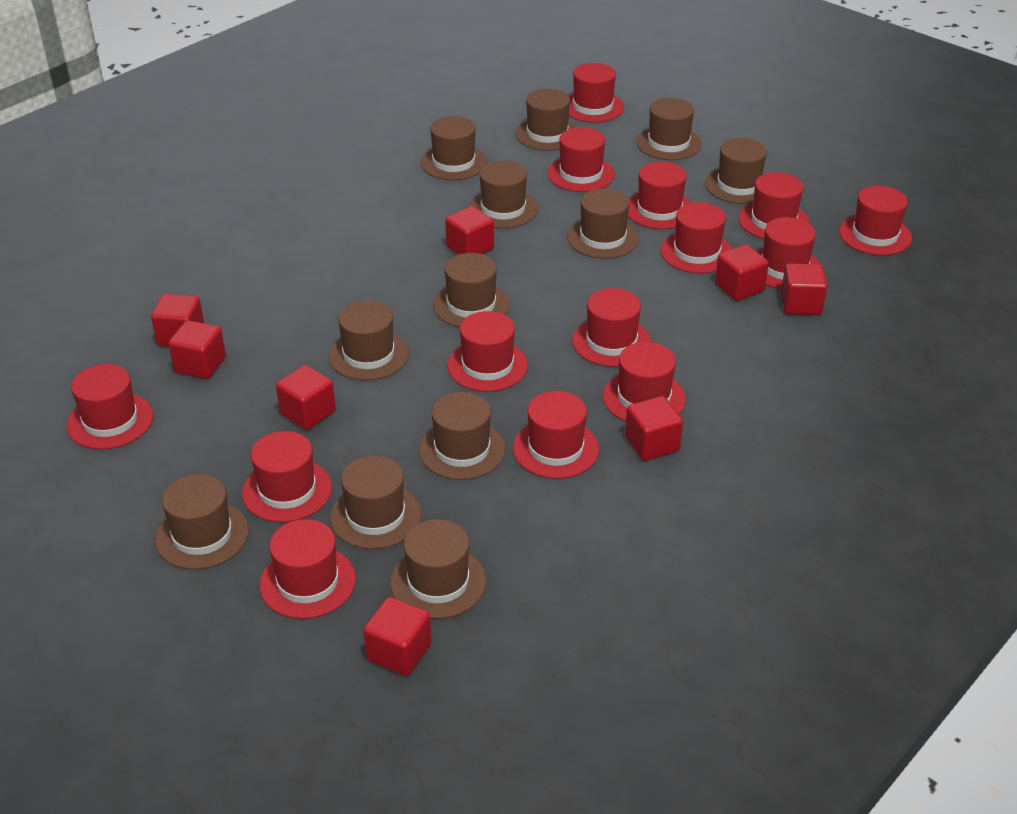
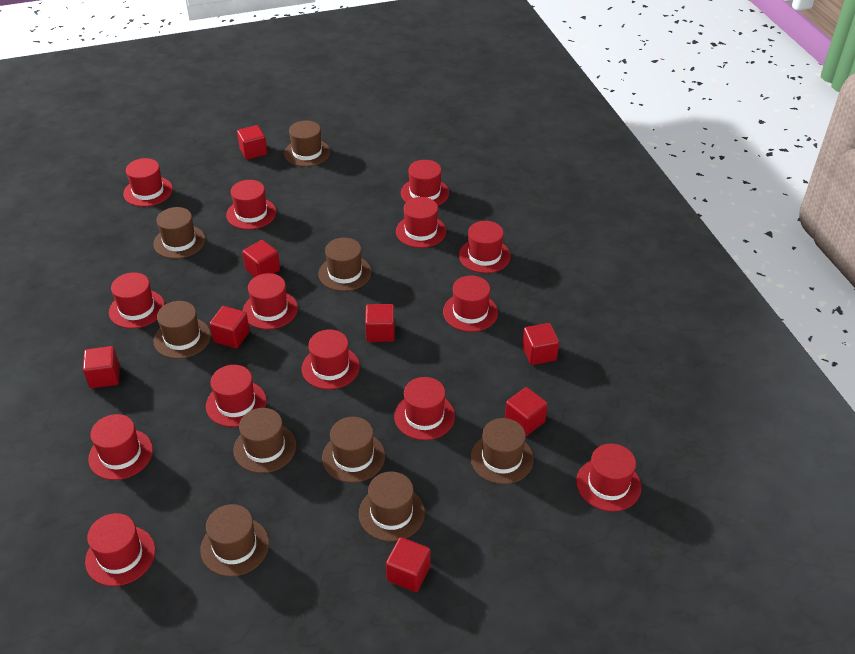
brown hat: 12 -> 9

